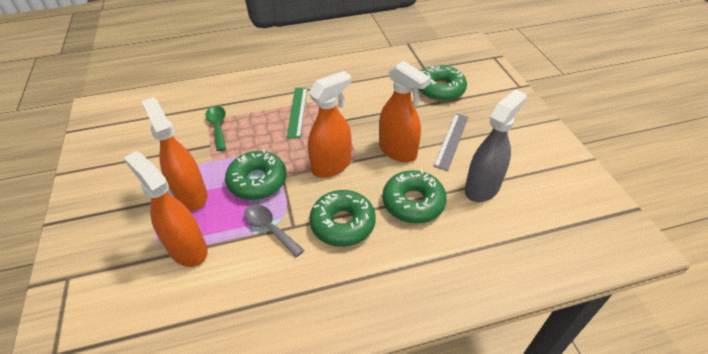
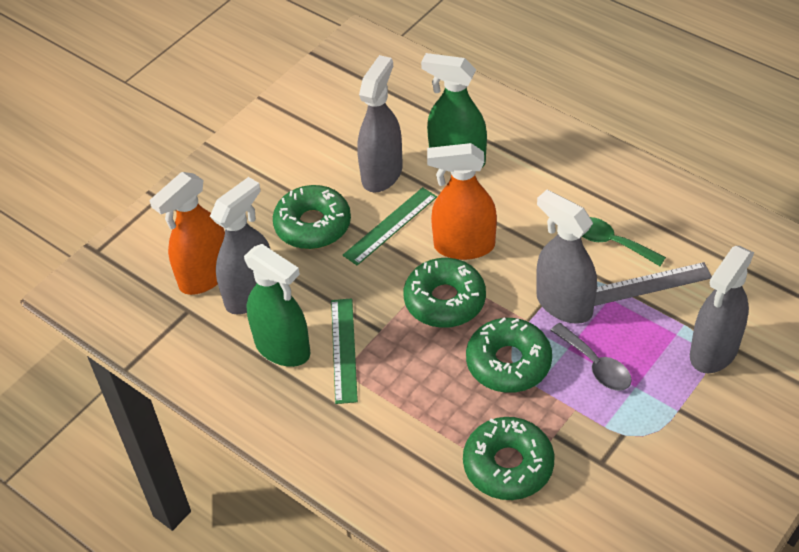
green ruler: 1 -> 2
green spray bottle: 0 -> 2
grey spray bottle: 1 -> 4
orange spray bottle: 4 -> 2

